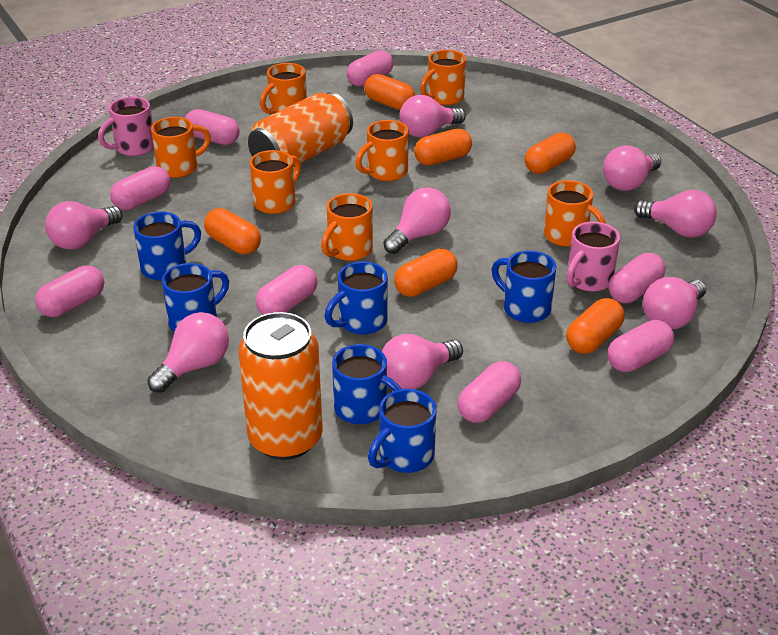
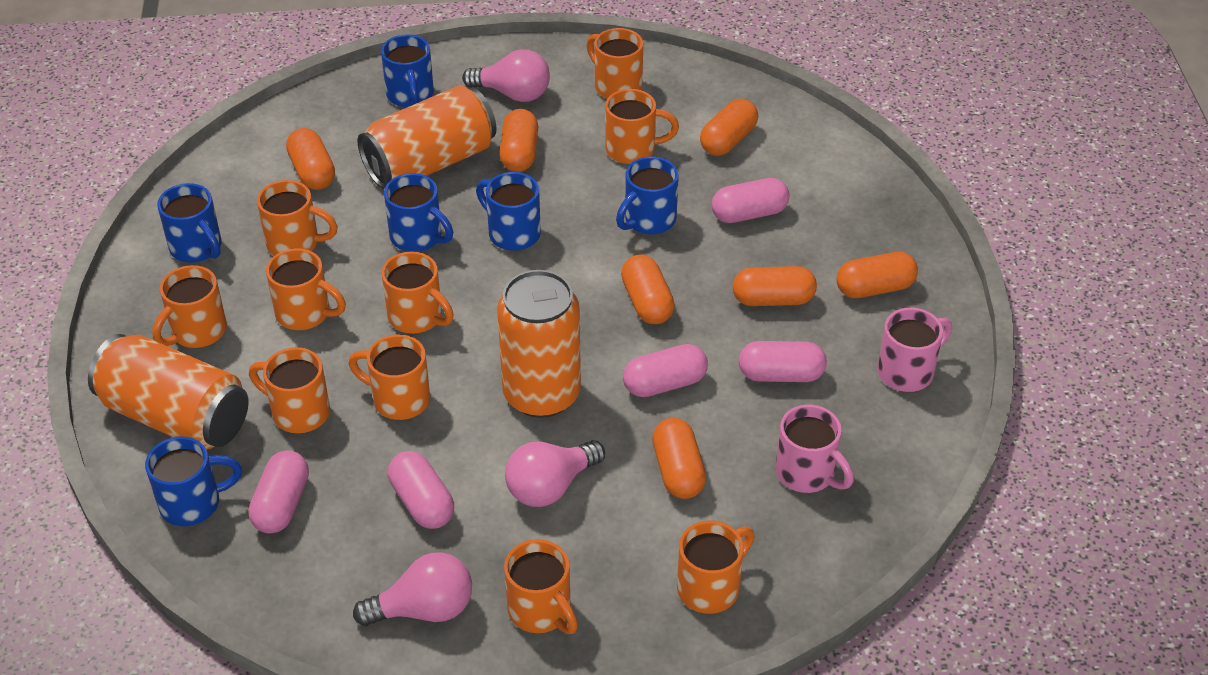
orange can: 2 -> 3
orange capsule: 6 -> 7
orange mug: 7 -> 10
pink capsule: 8 -> 5
pink light bulb: 8 -> 3

